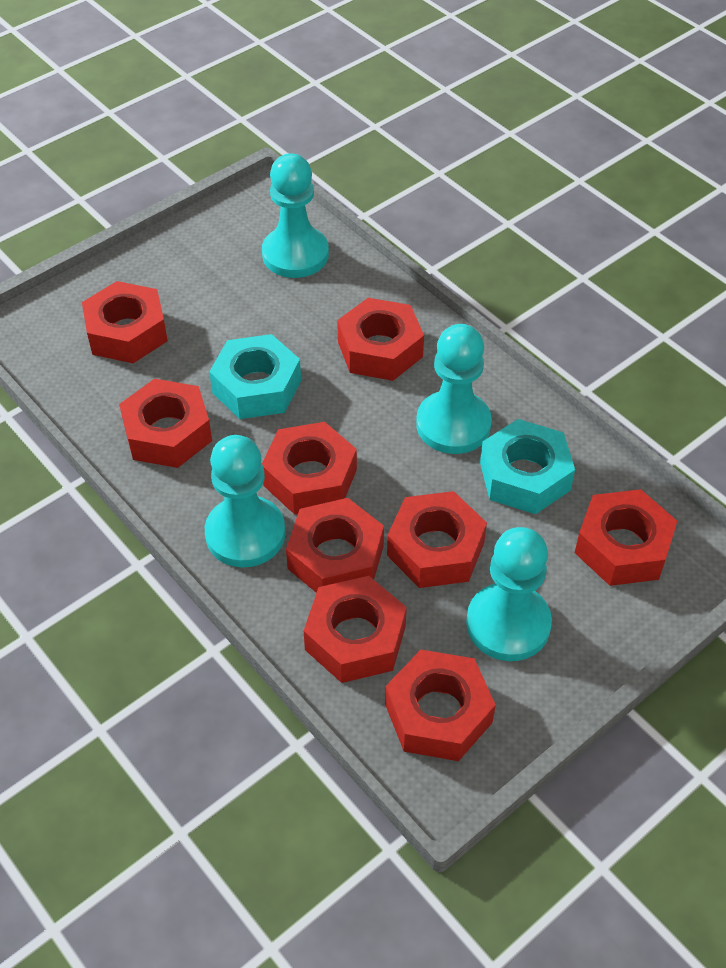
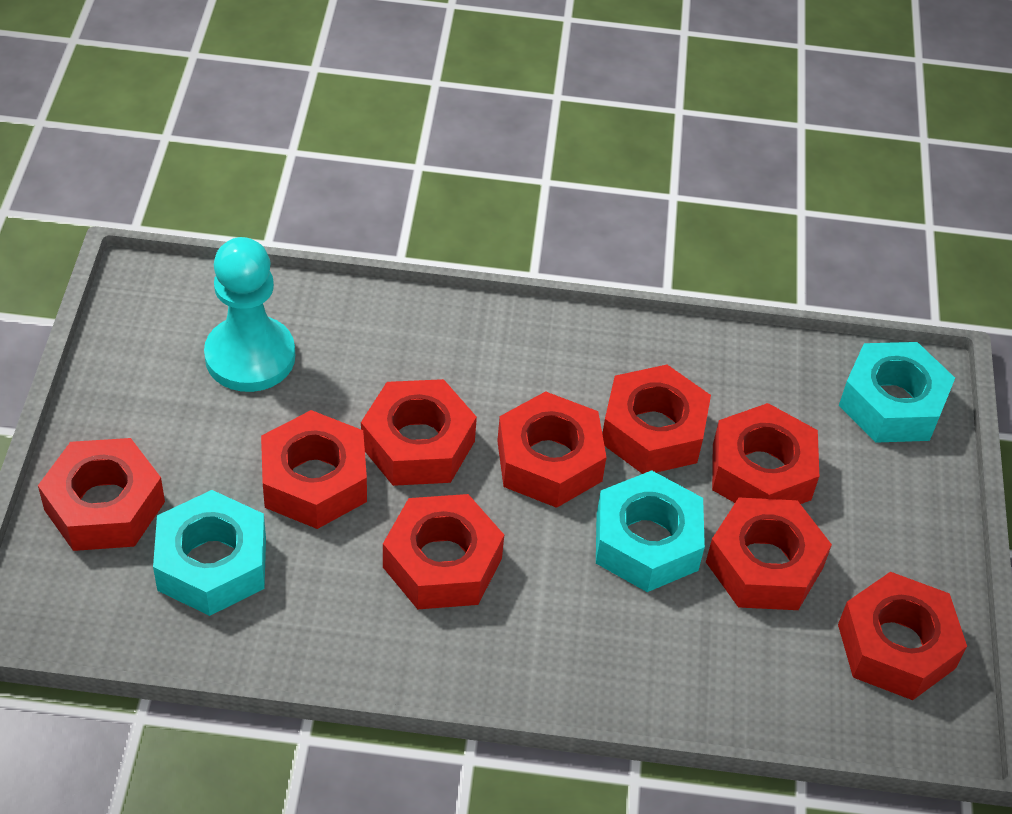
turquoise nut: 2 -> 3
turquoise pawn: 4 -> 1

